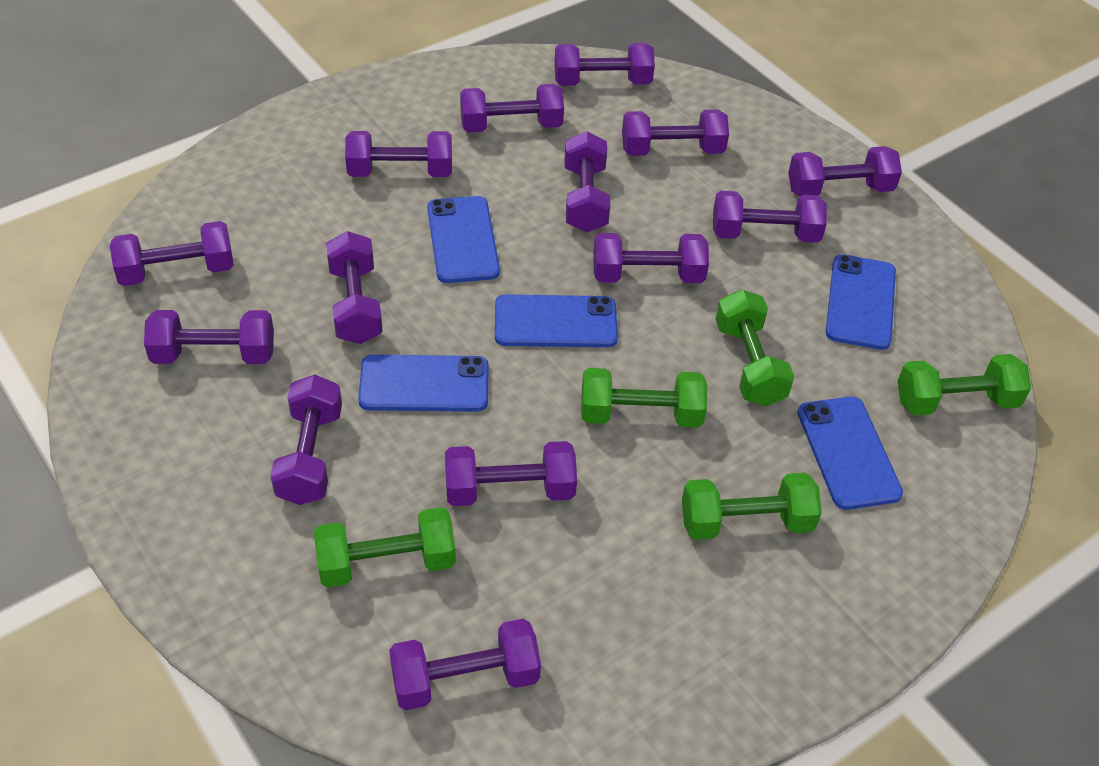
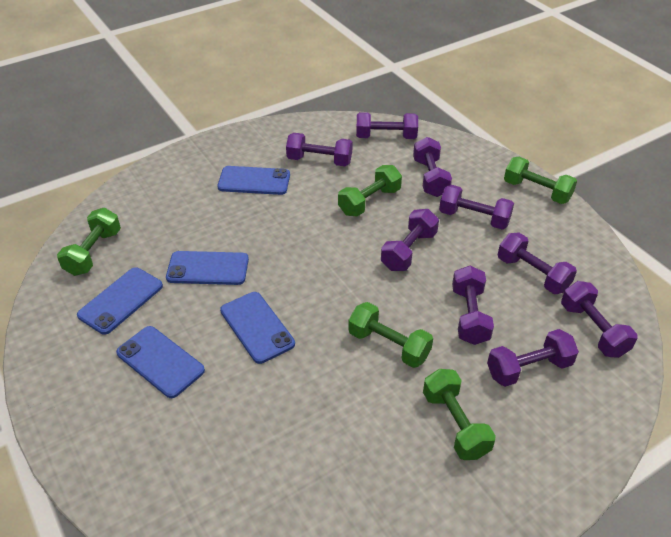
purple dumbbell: 14 -> 9

